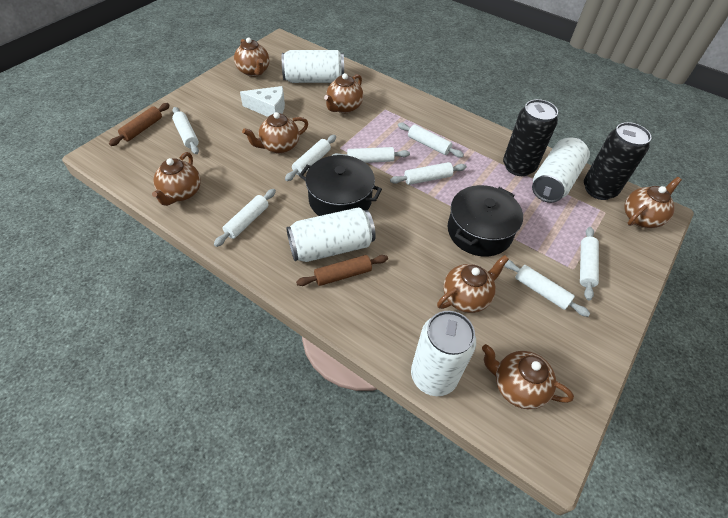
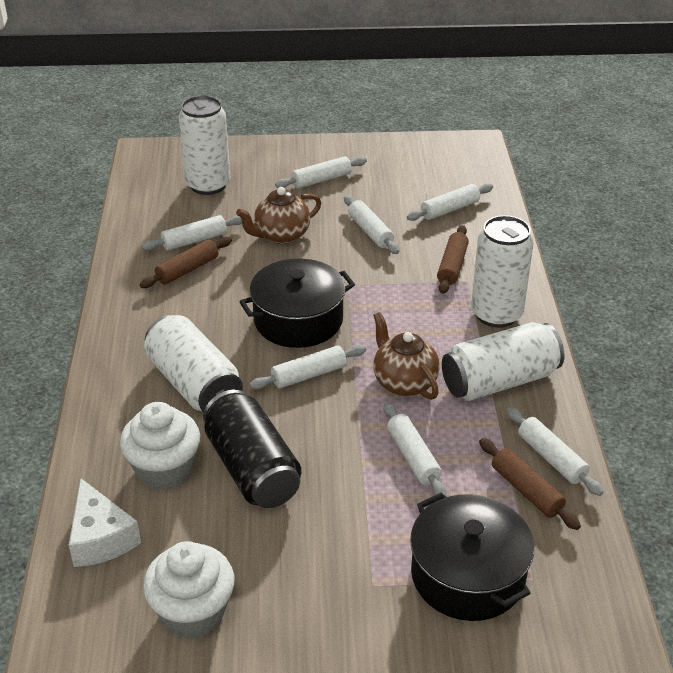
black can: 2 -> 1
brown rolling pin: 2 -> 3
brown teapot: 7 -> 2
white cupcake: 0 -> 2
white rolling pin: 8 -> 7

